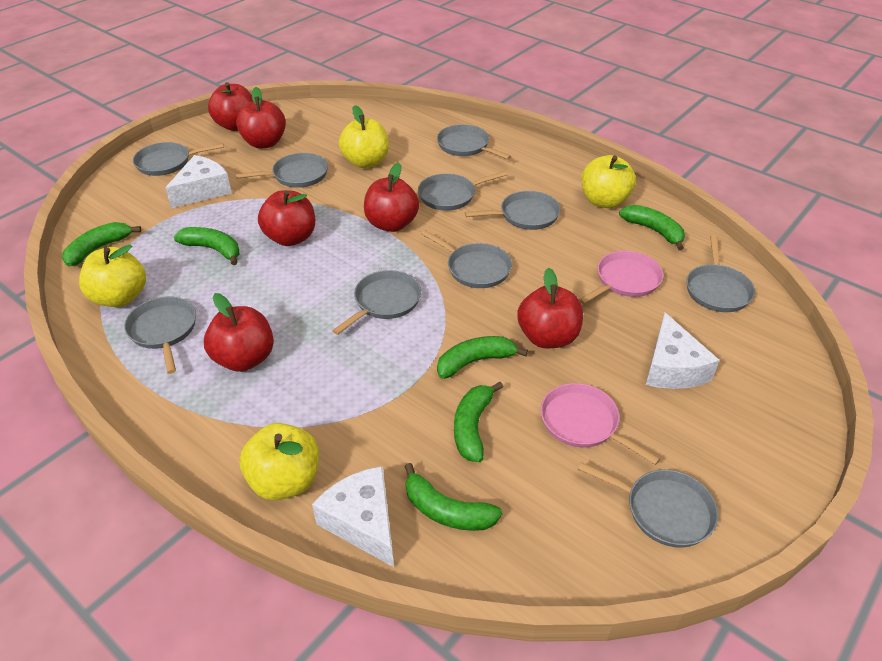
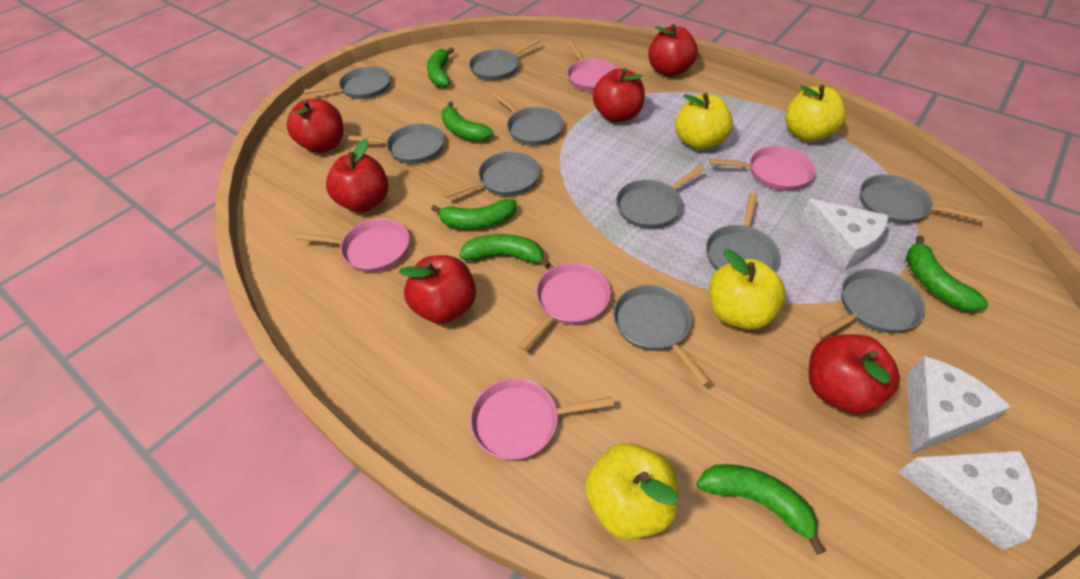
pink pan: 2 -> 5

